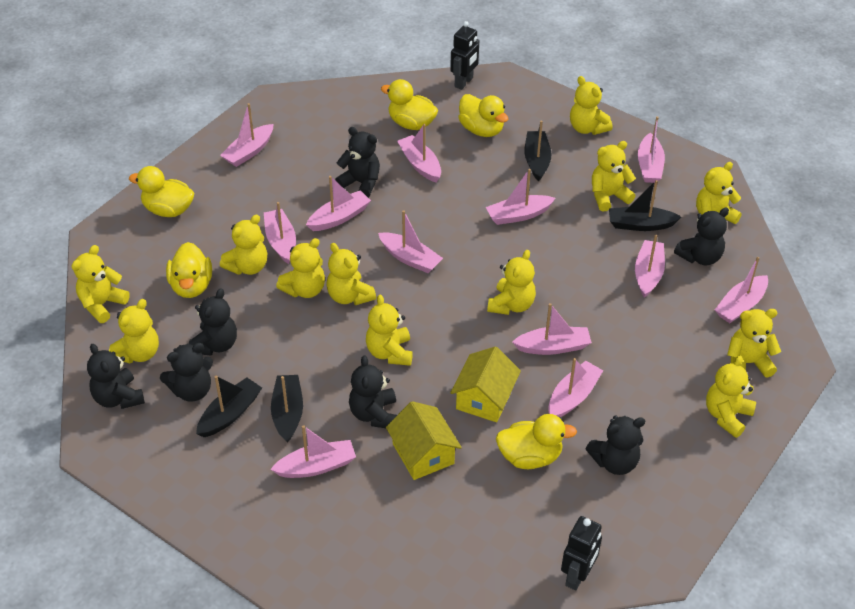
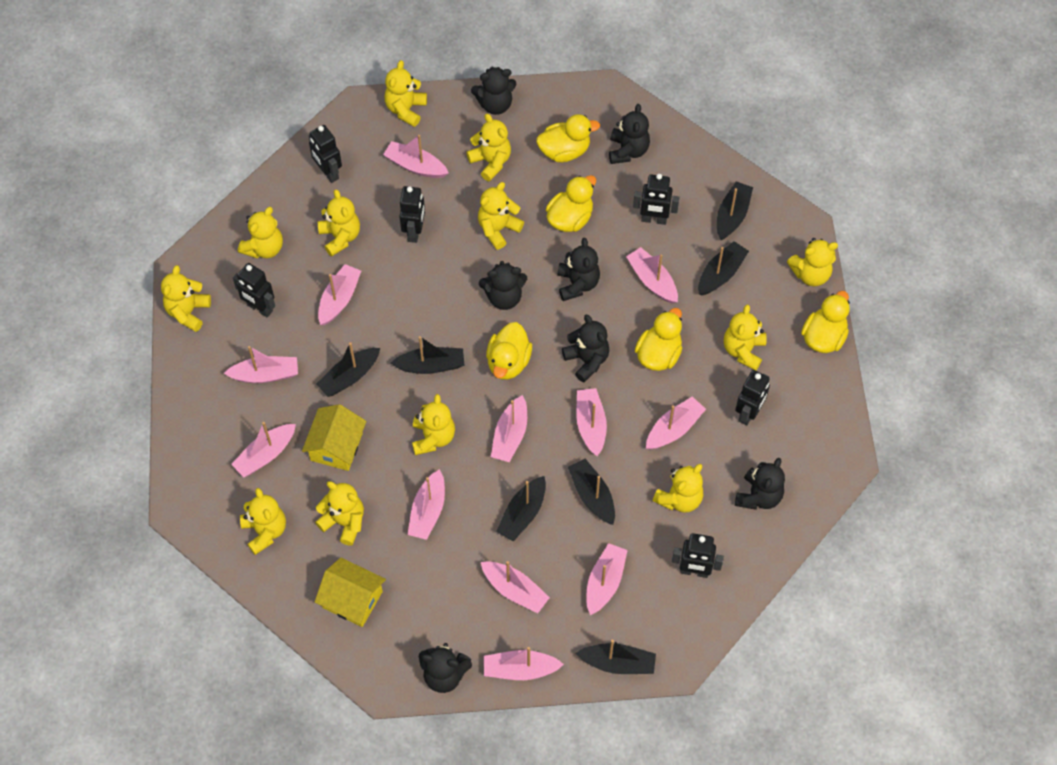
black boat: 4 -> 7
black robot: 2 -> 6

